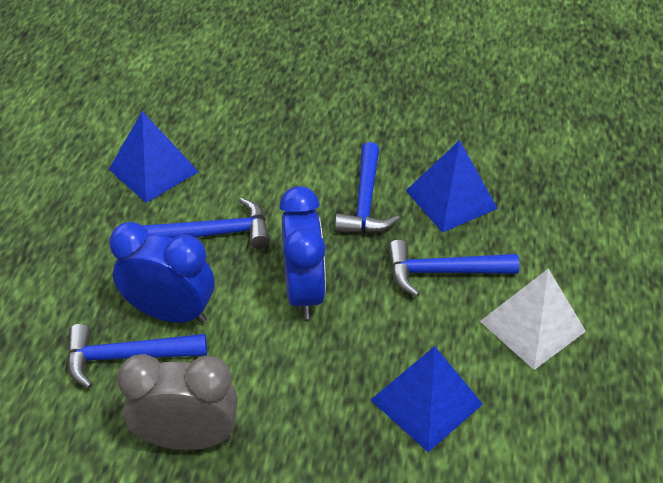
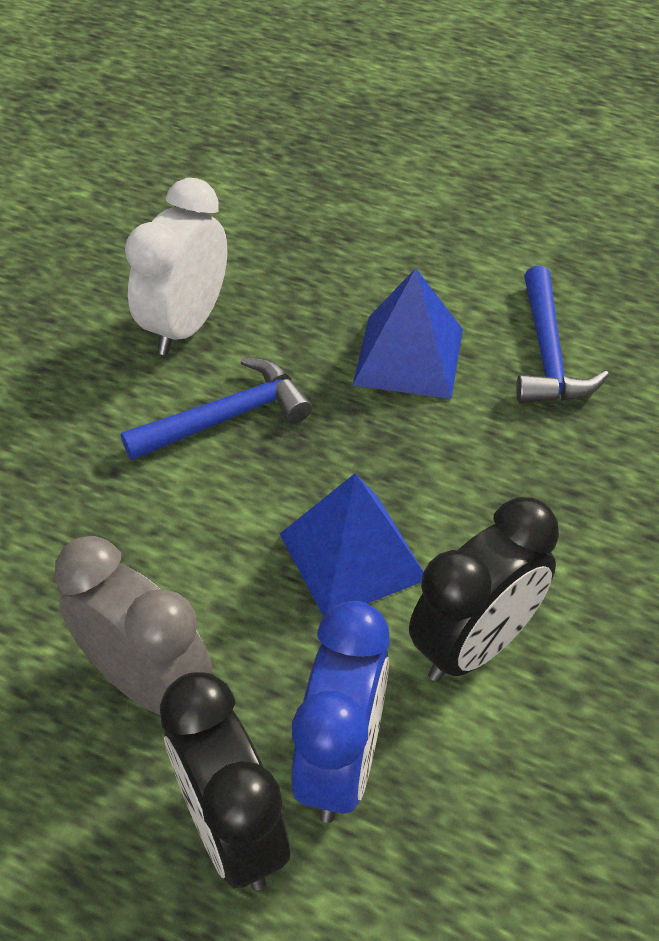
black clock: 0 -> 2
blue clock: 2 -> 1
blue hammer: 4 -> 2
blue pyramid: 3 -> 2
white clock: 0 -> 1
white pyramid: 1 -> 0

